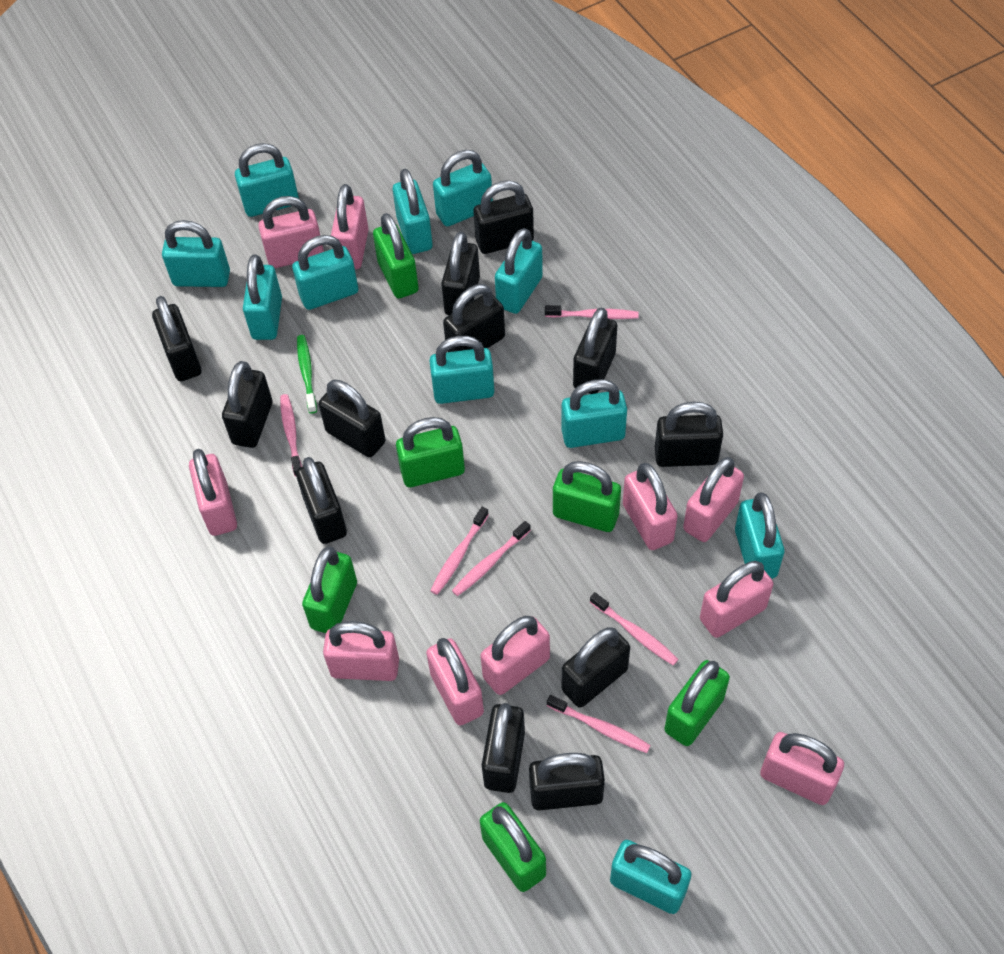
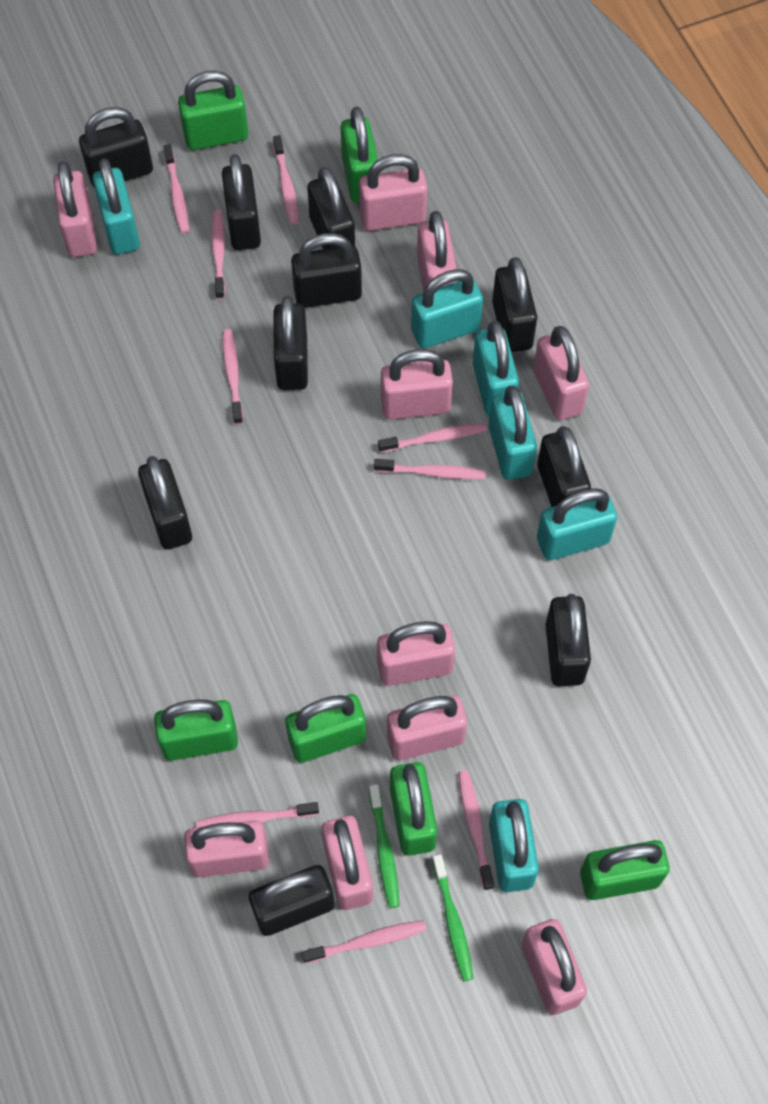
black padlock: 12 -> 10
green toothbrush: 1 -> 2
pink toothbrush: 6 -> 9
turquoise padlock: 11 -> 6

